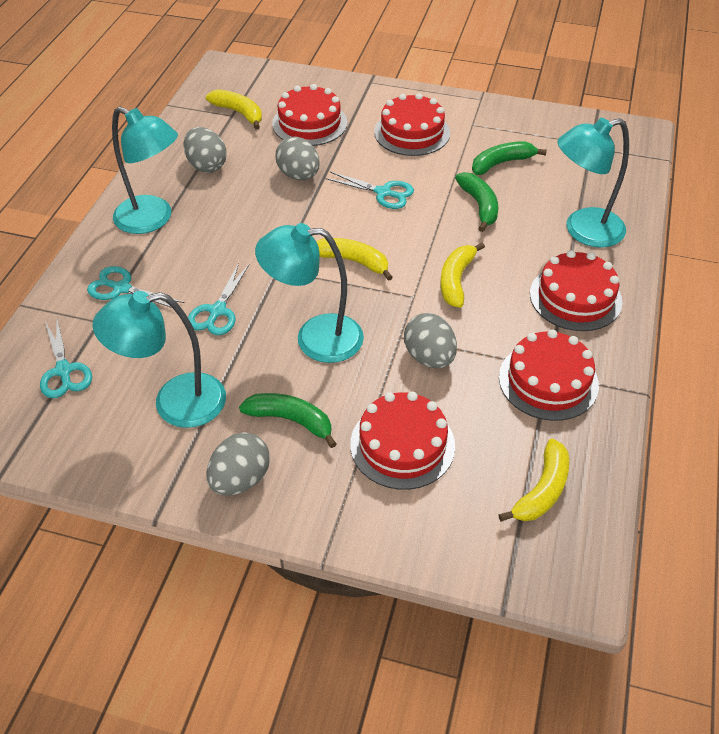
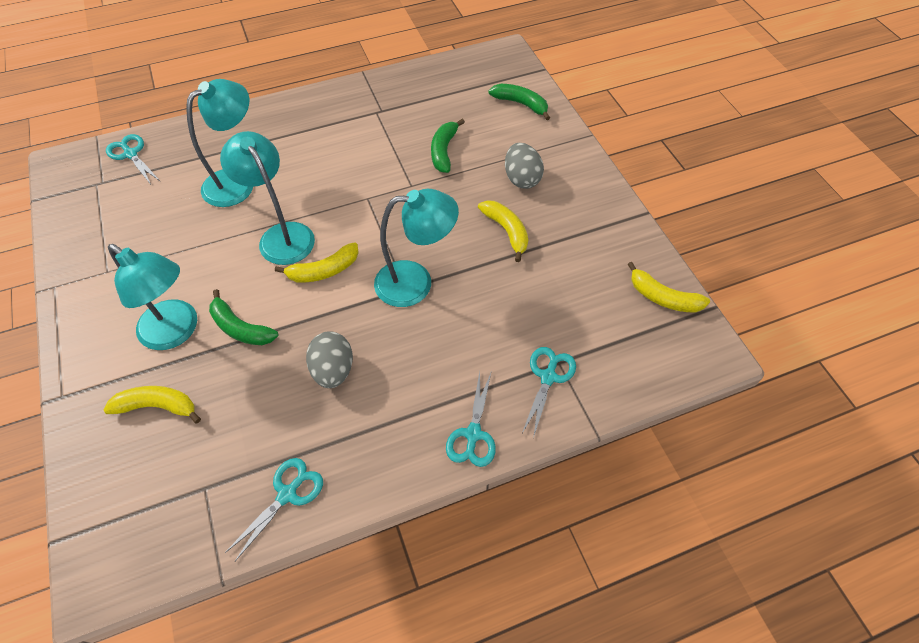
grey egg: 4 -> 2
red cake: 5 -> 0

